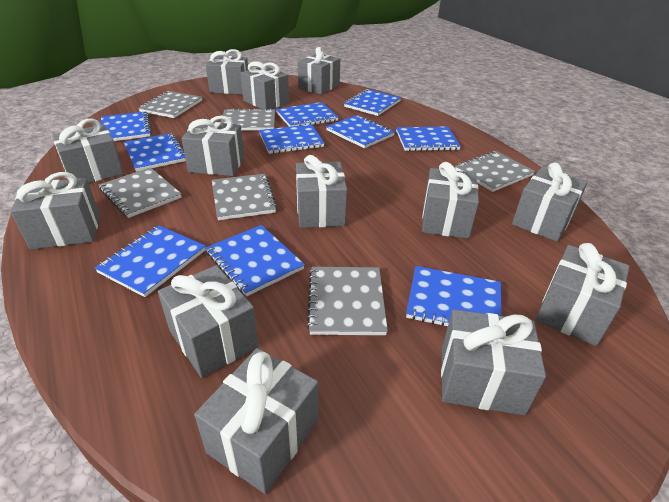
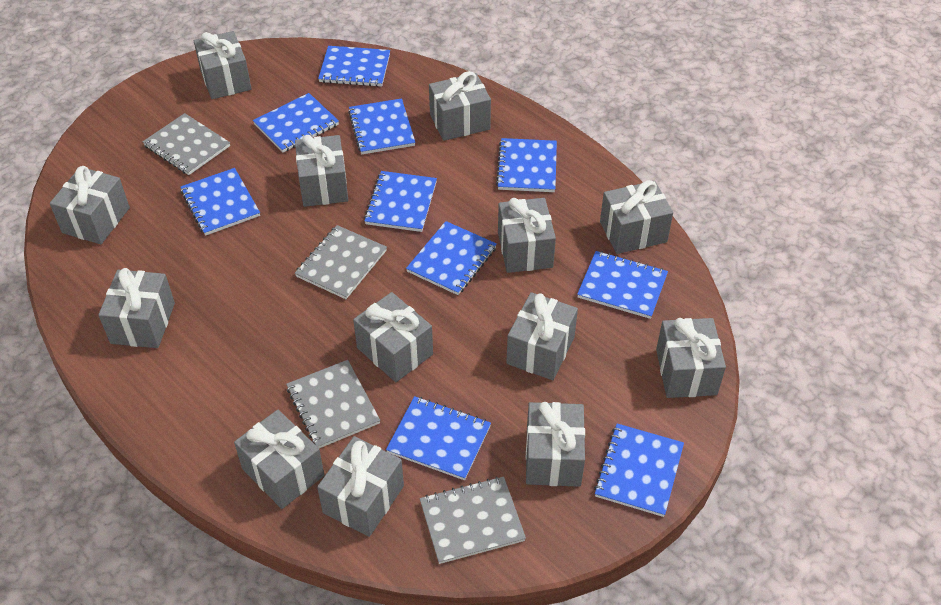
grey notebook: 6 -> 4

